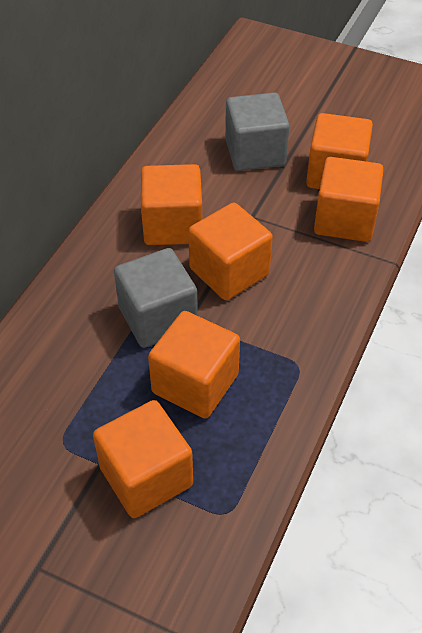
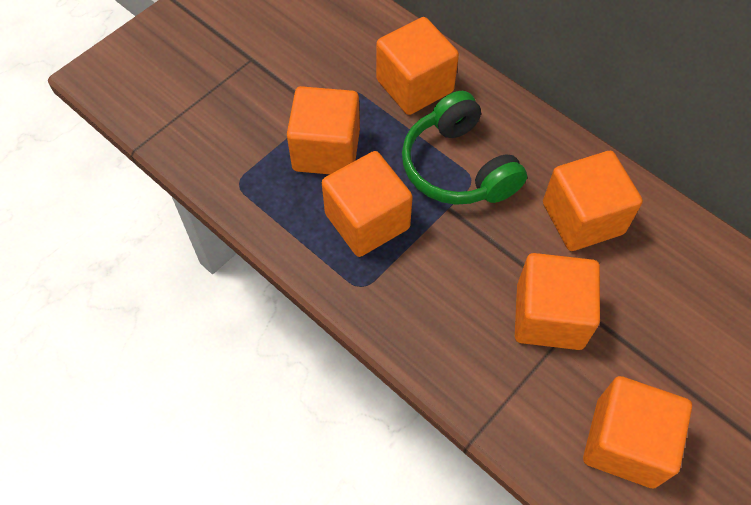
green headphones: 0 -> 1
grey cube: 2 -> 0

